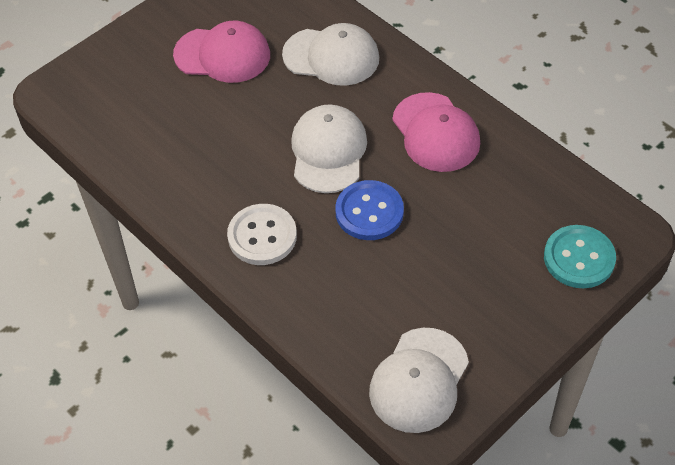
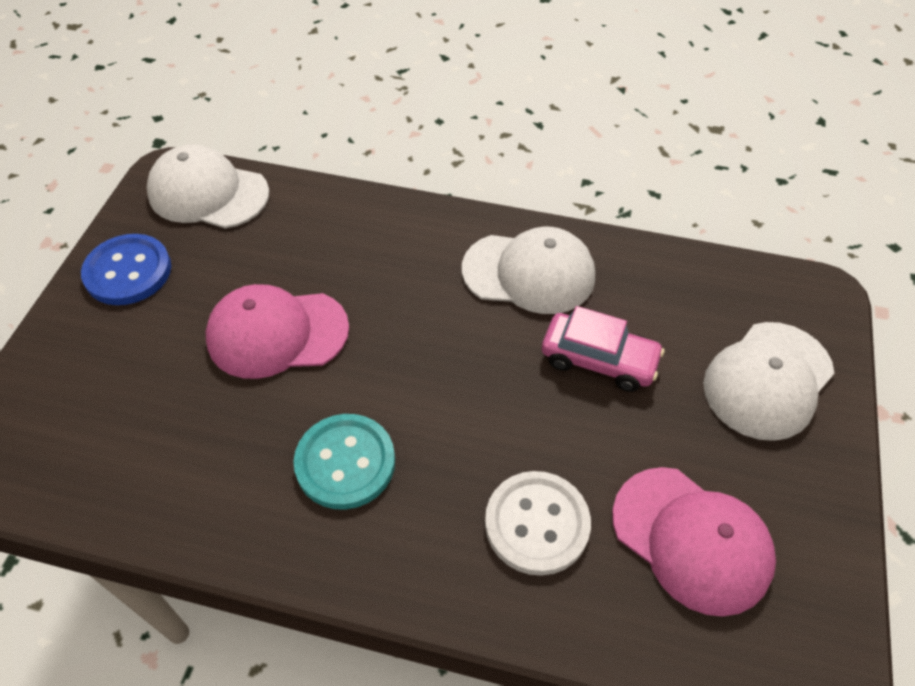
pink car: 0 -> 1

